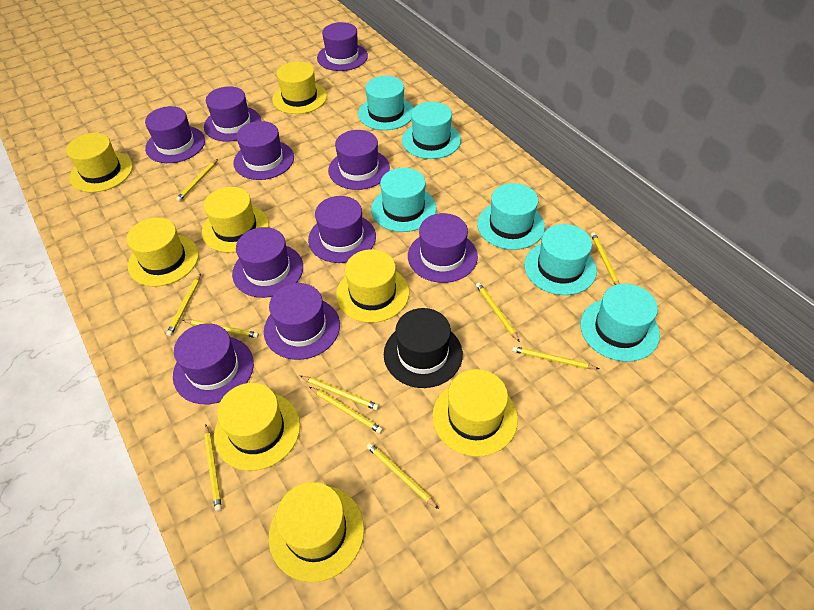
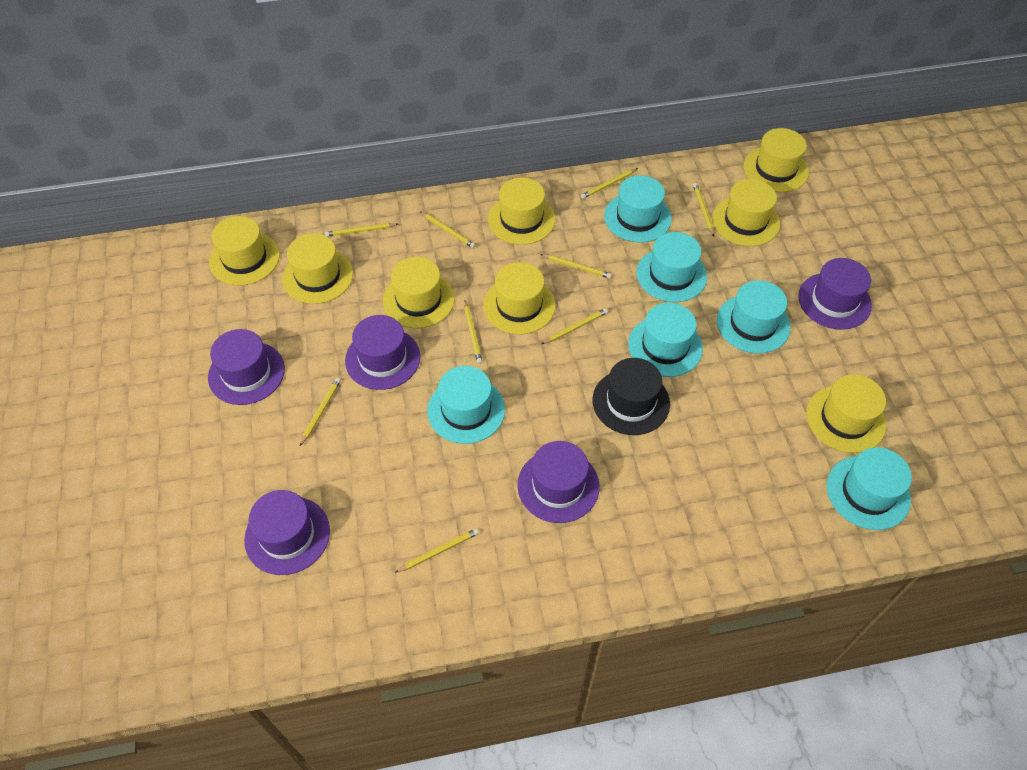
purple hat: 10 -> 5
yellow pencil: 10 -> 9

